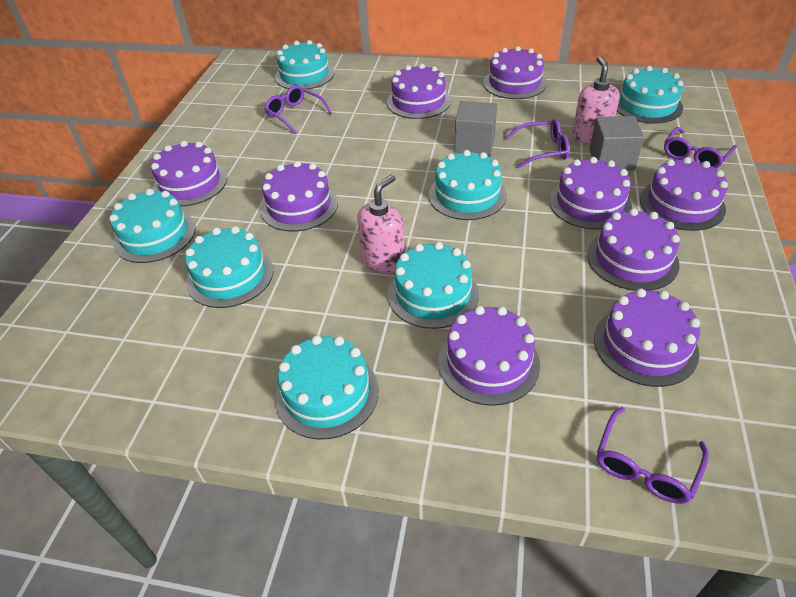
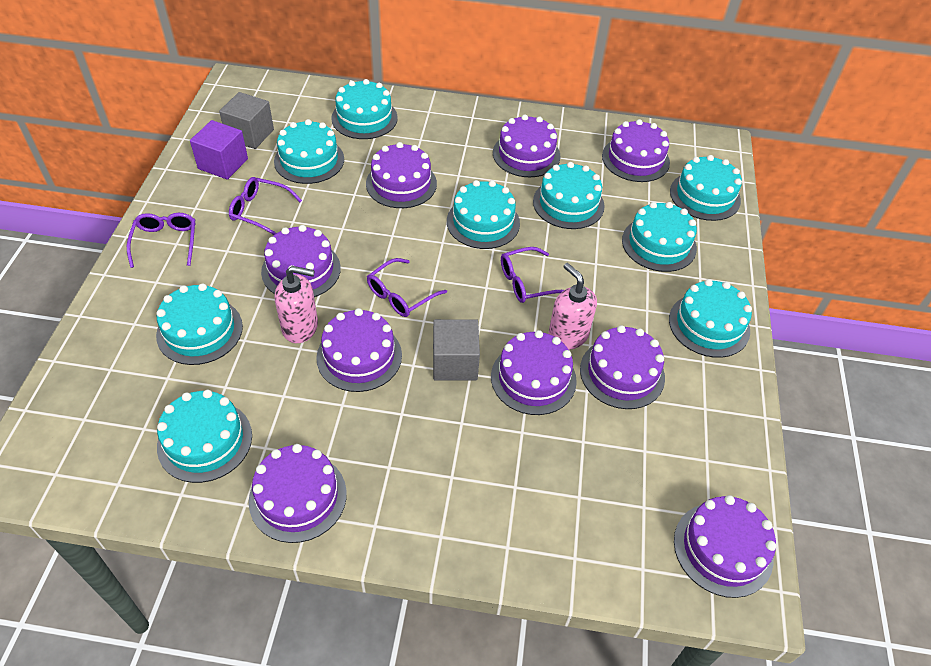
purple cube: 0 -> 1
turquoise cake: 7 -> 9

